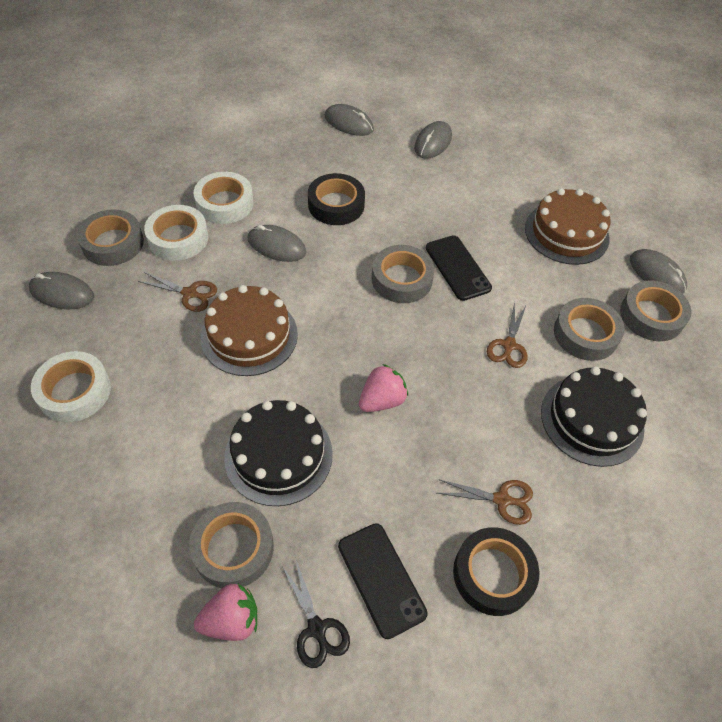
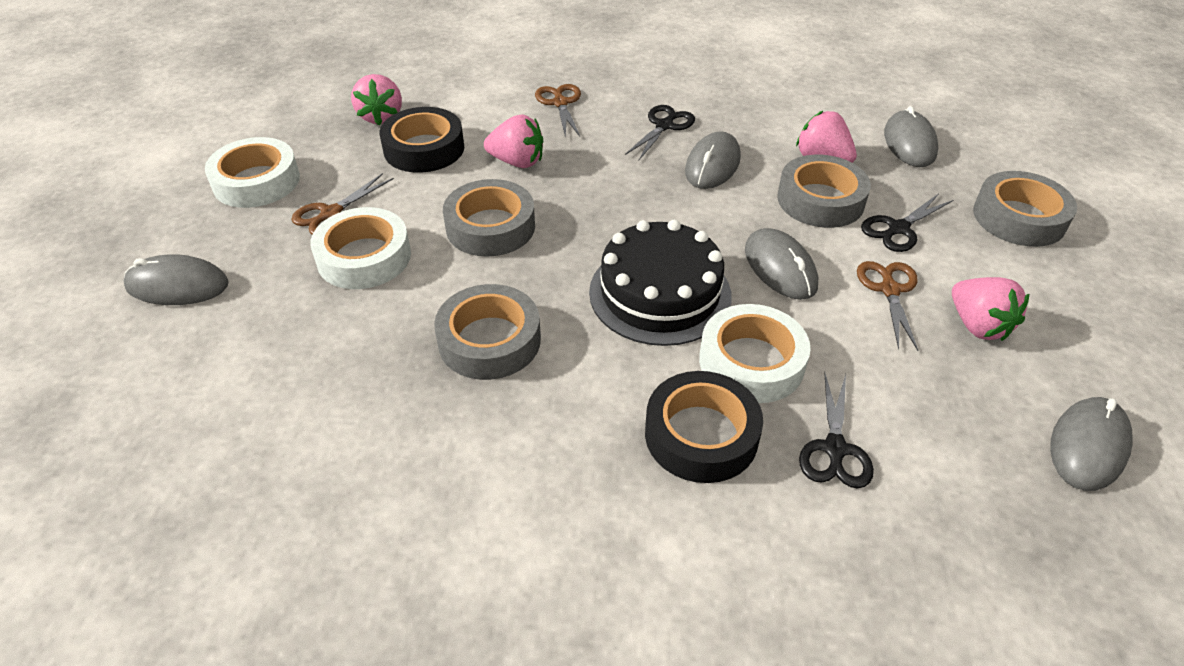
black cake: 2 -> 1
black phone: 2 -> 0
black scissors: 1 -> 3
brown cake: 2 -> 0
grey tape: 5 -> 4
pink strawberry: 2 -> 4

